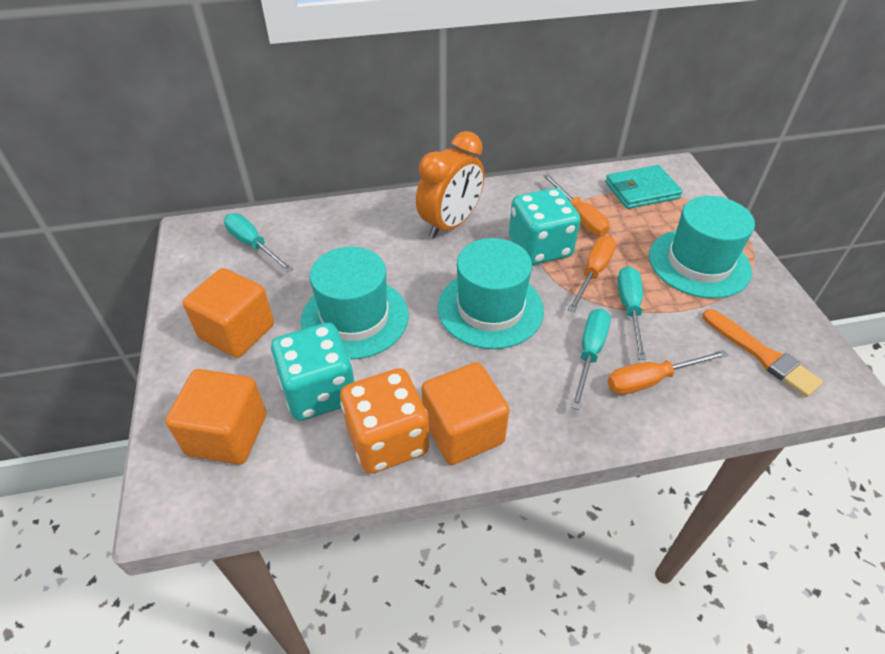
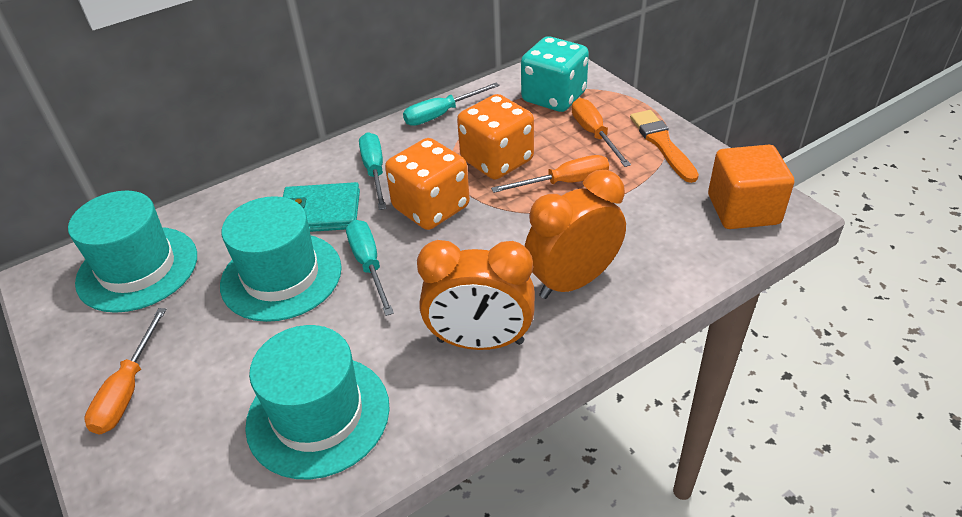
orange clock: 1 -> 2
orange cube: 3 -> 1
orange dice: 1 -> 2
turquoise dice: 2 -> 1

